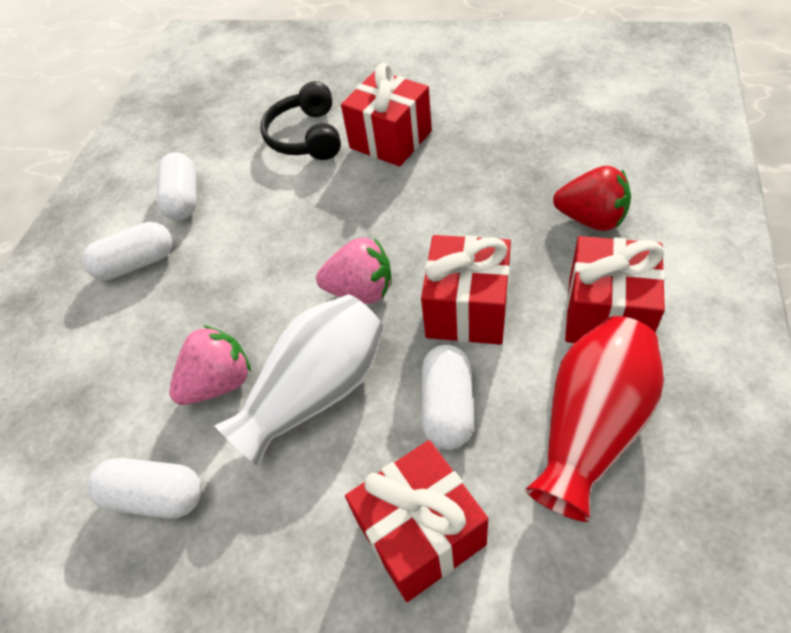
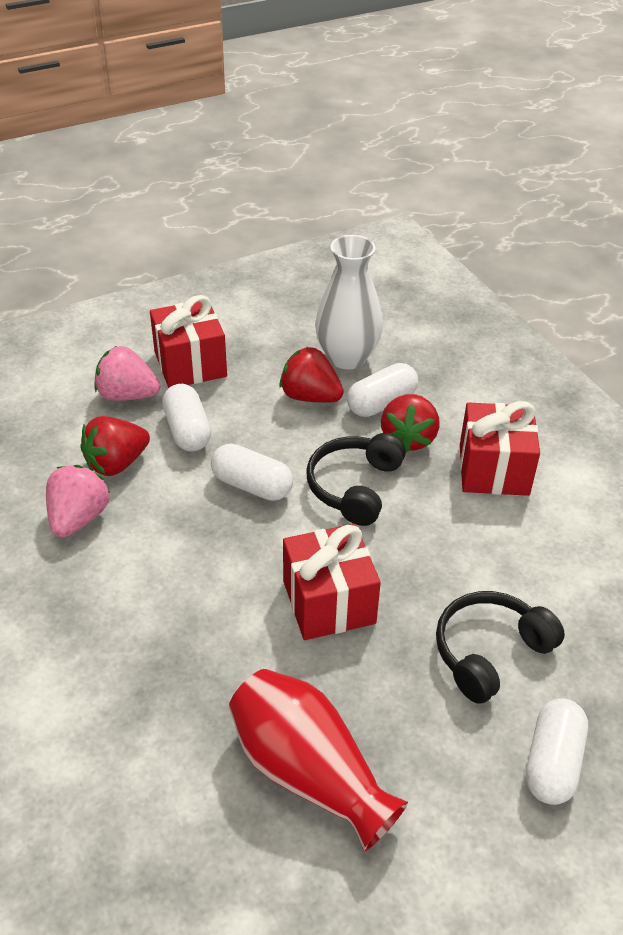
black headphones: 1 -> 2
red gift: 4 -> 3
red strawberry: 1 -> 3

